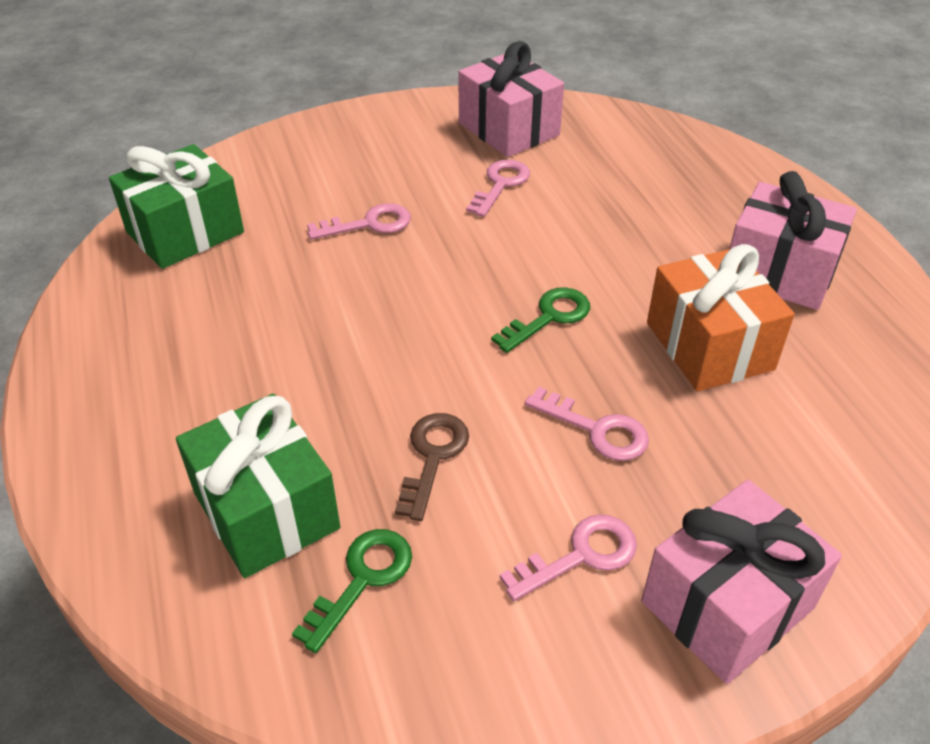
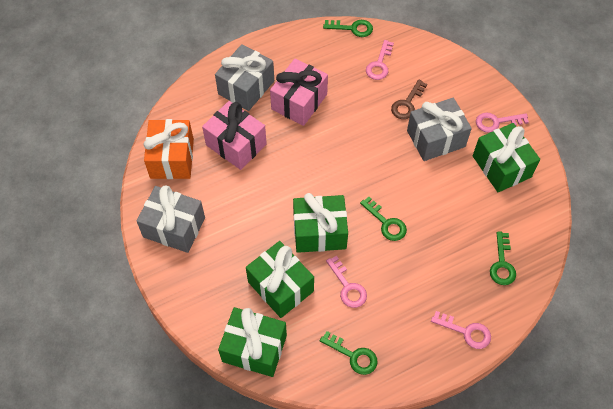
green gift: 2 -> 4
green key: 2 -> 4
grey gift: 0 -> 3
pink gift: 3 -> 2

